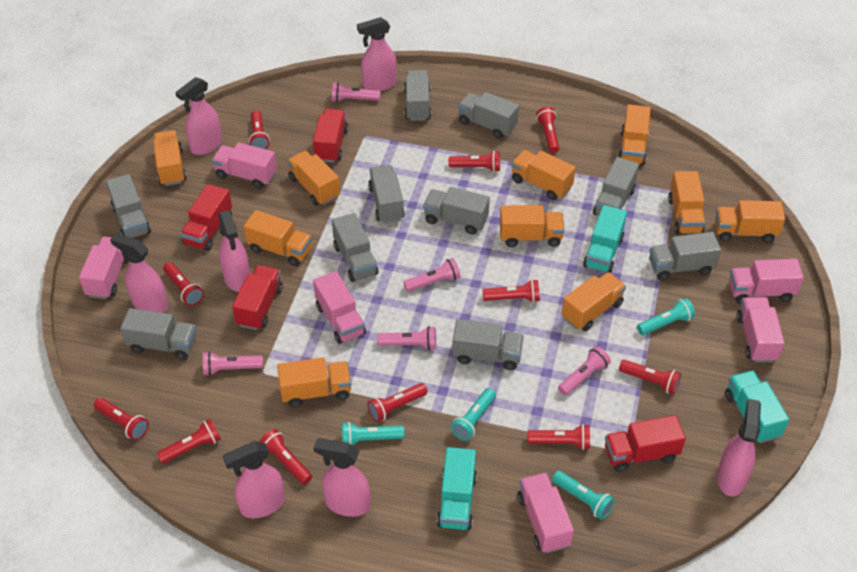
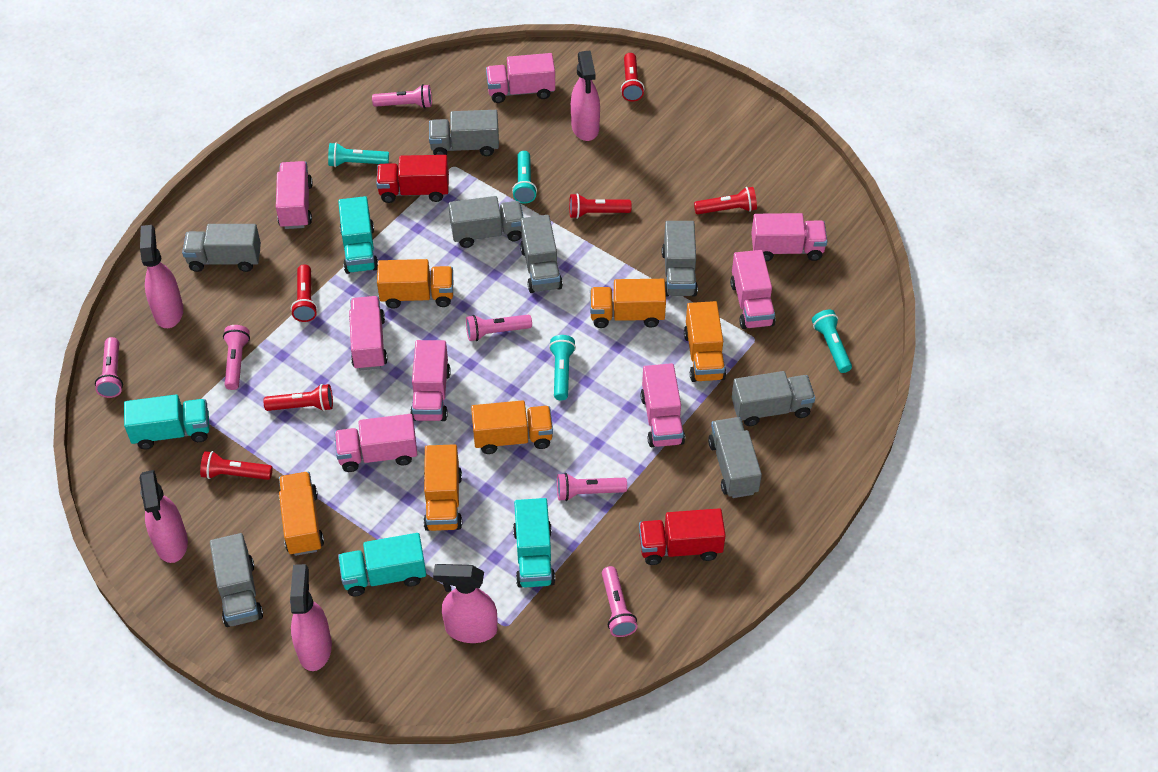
grey truck: 10 -> 8
orange truck: 10 -> 6
pink flashlight: 5 -> 6
pink spray bottle: 7 -> 5
pink truck: 6 -> 8
red flashlight: 11 -> 6
red truck: 4 -> 2
turquoise truck: 3 -> 4

